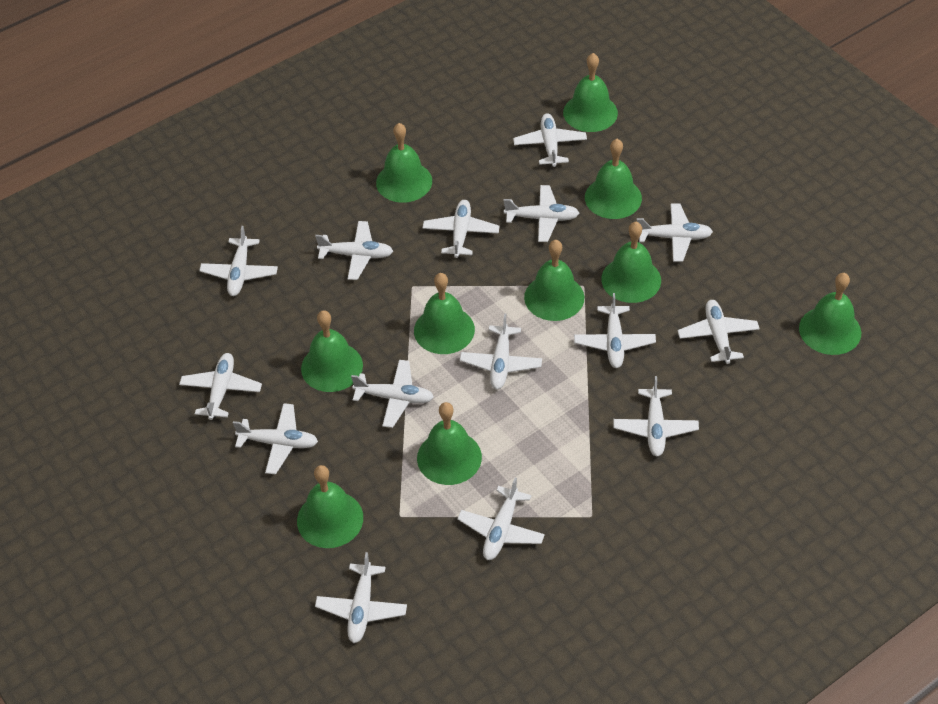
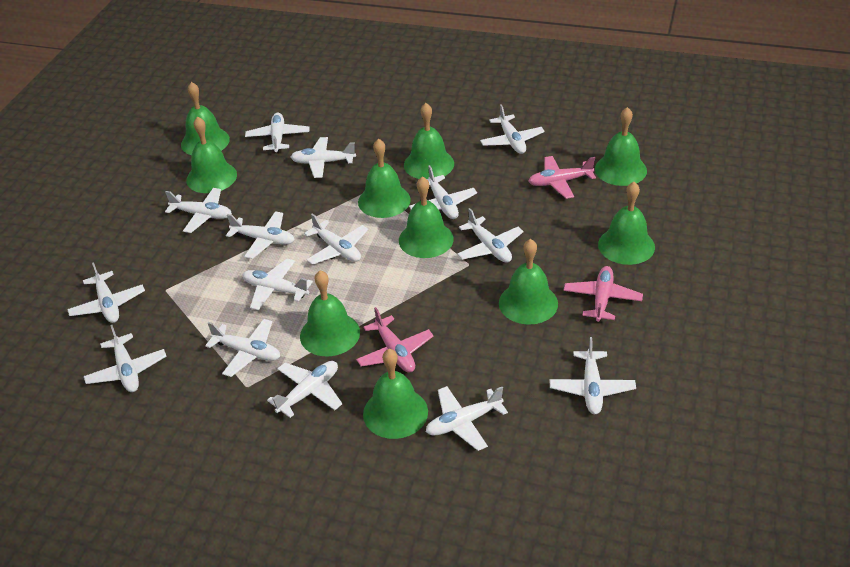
pink plane: 0 -> 3

